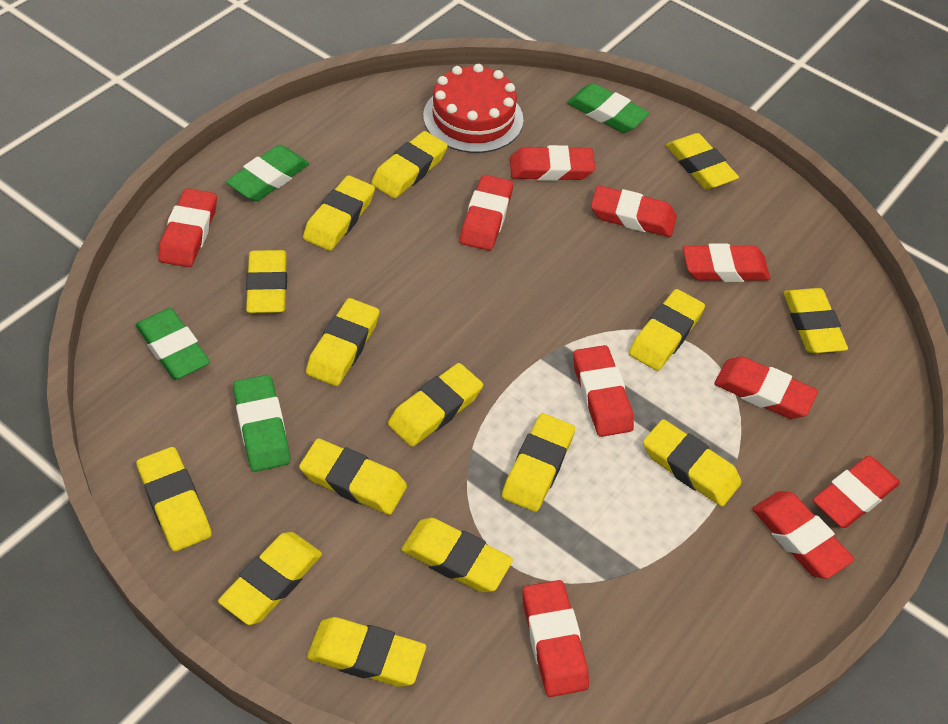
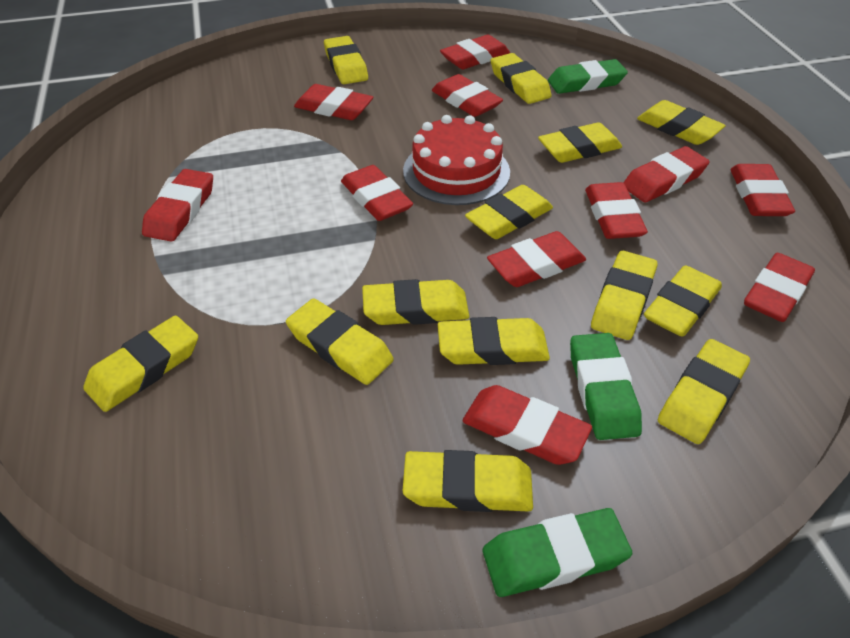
green eraser: 4 -> 3
red eraser: 10 -> 11
yellow eraser: 15 -> 13

